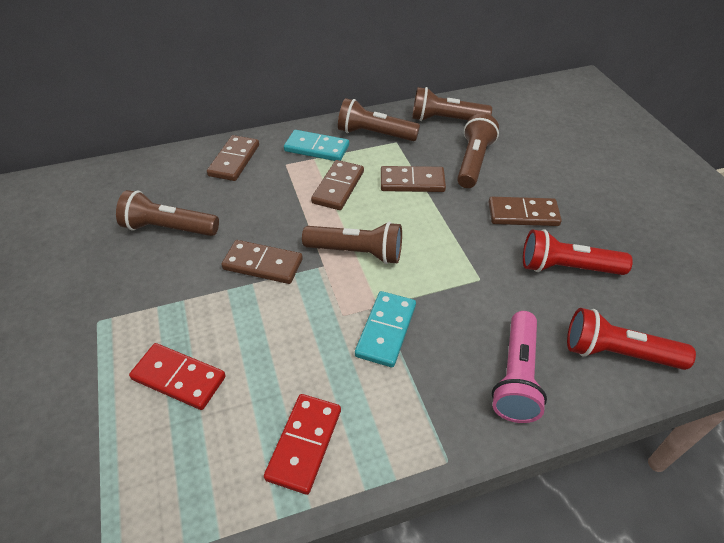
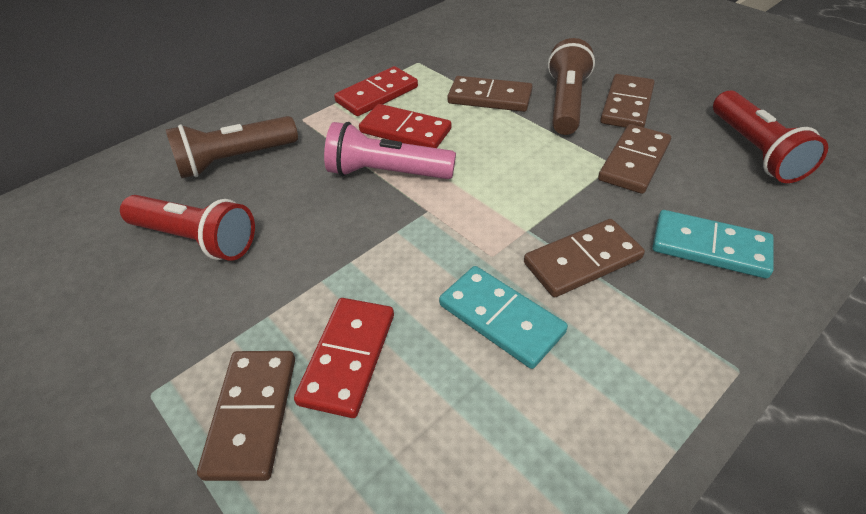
brown flashlight: 5 -> 2
red domino: 2 -> 3

